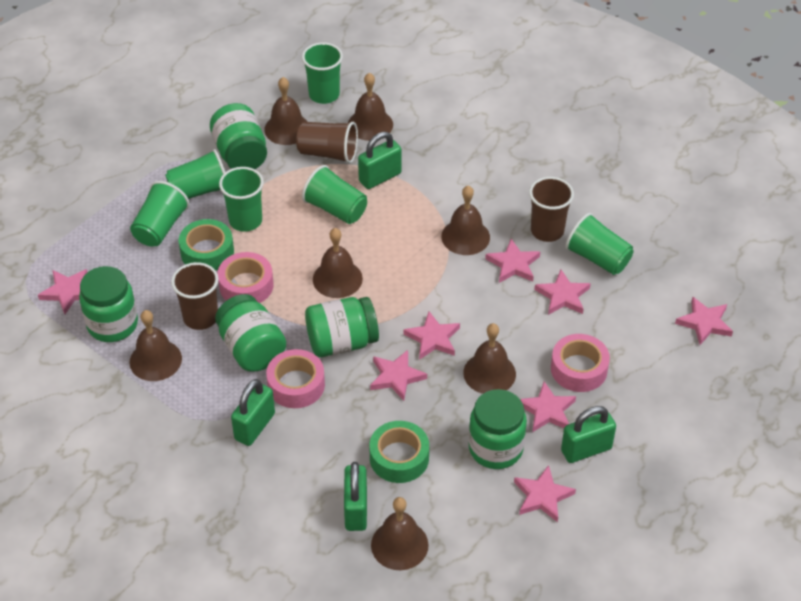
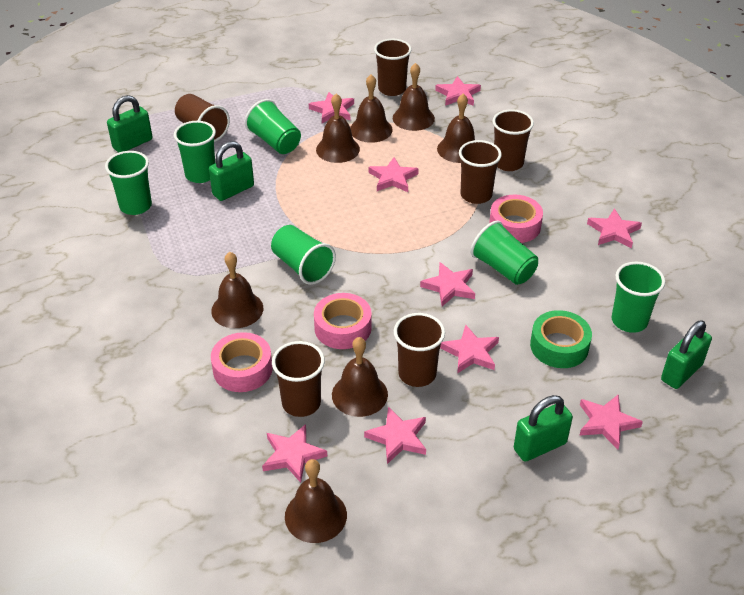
brown cup: 3 -> 6
green jar: 5 -> 0
green tape: 2 -> 1
pink star: 8 -> 9

